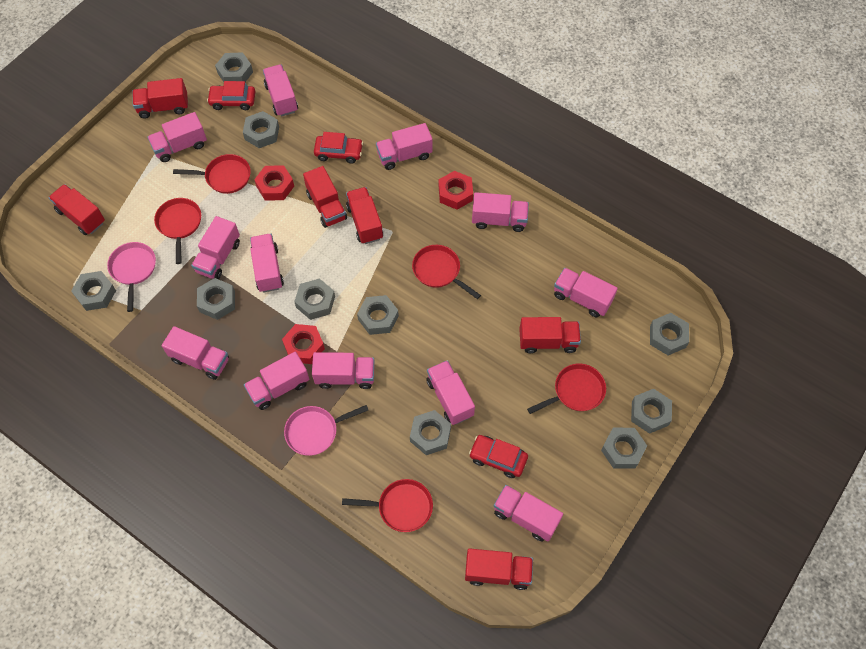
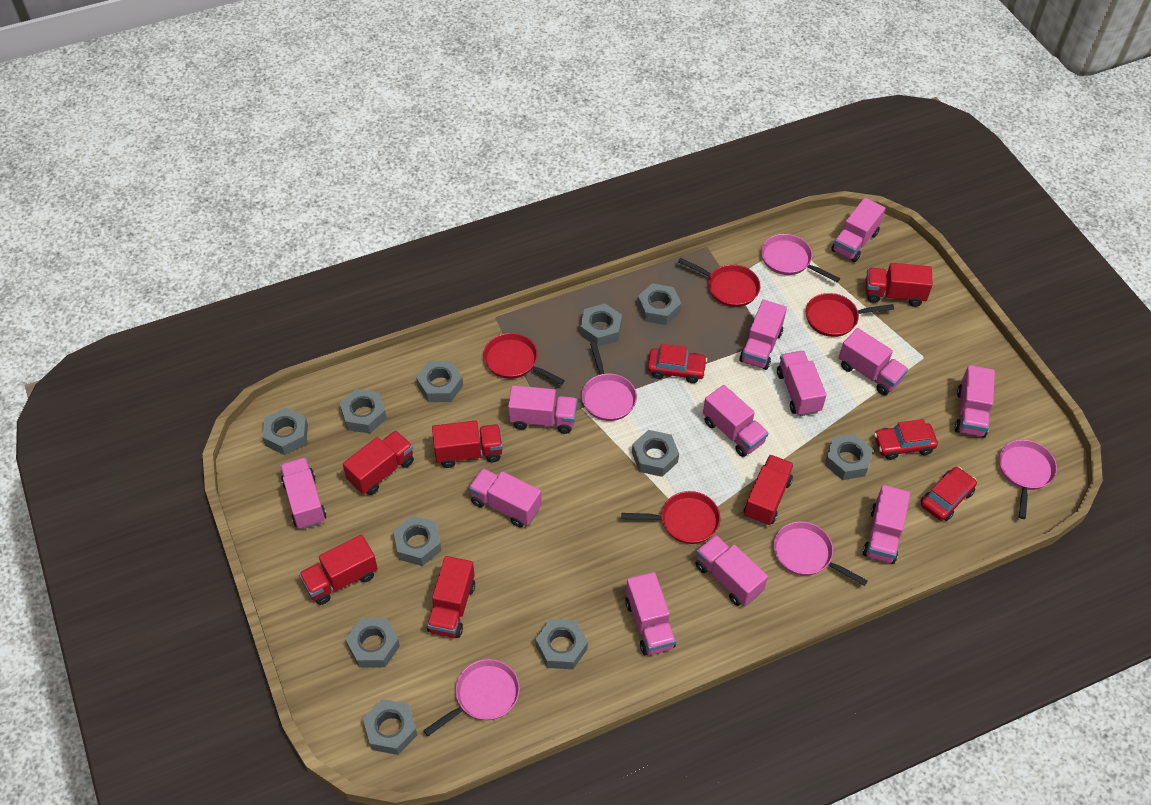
grey nut: 10 -> 11
pink pan: 2 -> 5
red nut: 3 -> 0
red pan: 5 -> 4

